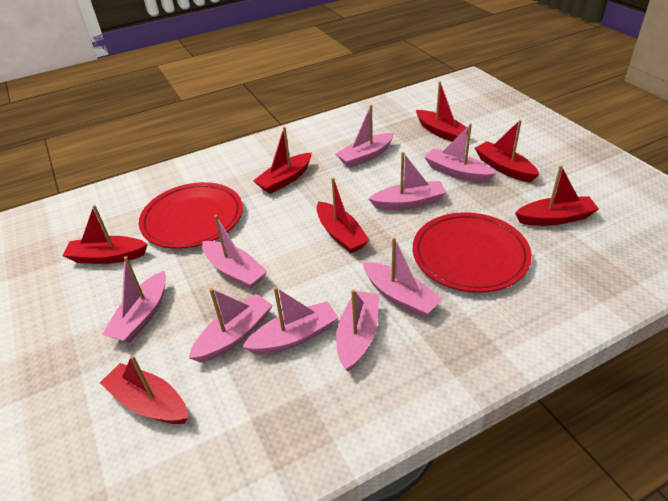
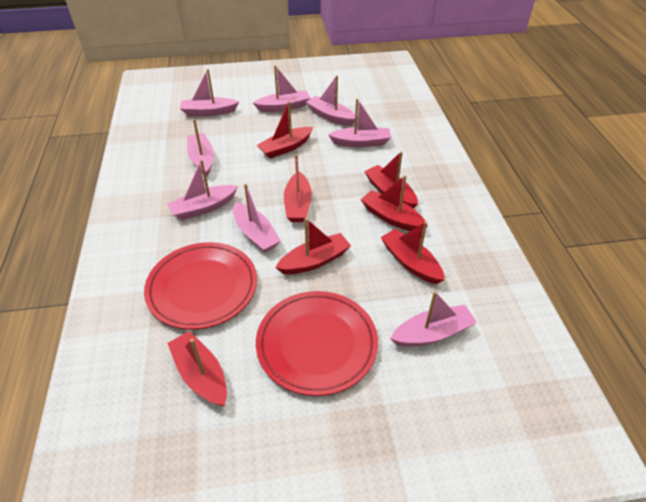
pink boat: 9 -> 8

